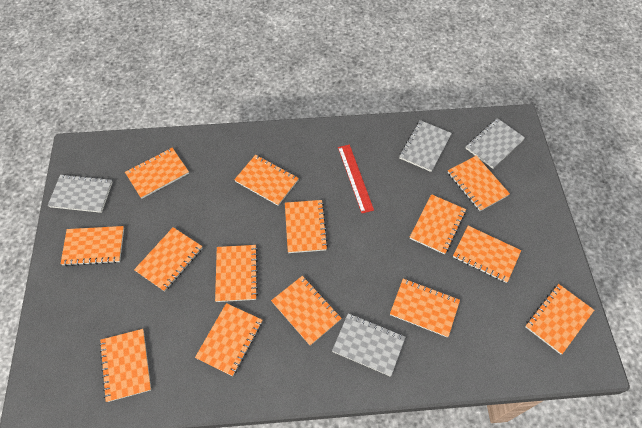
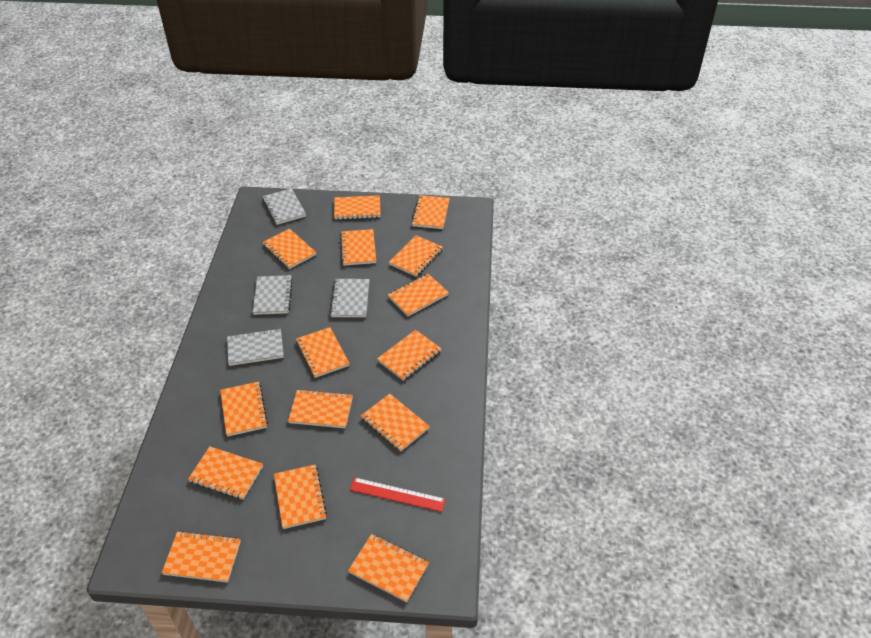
orange notebook: 14 -> 15

